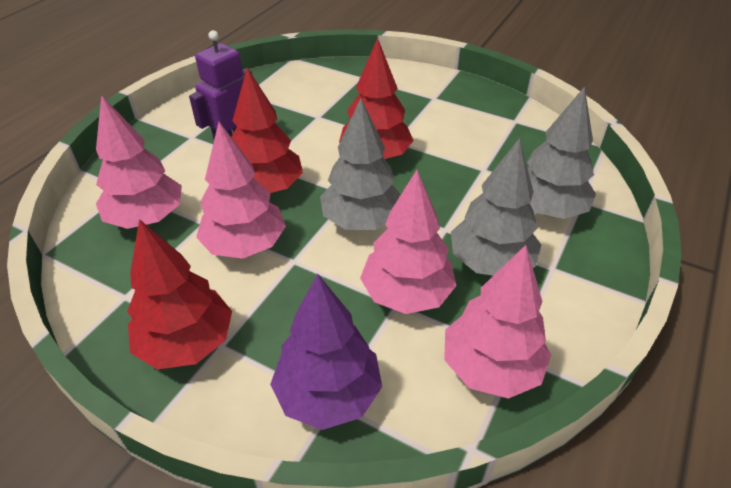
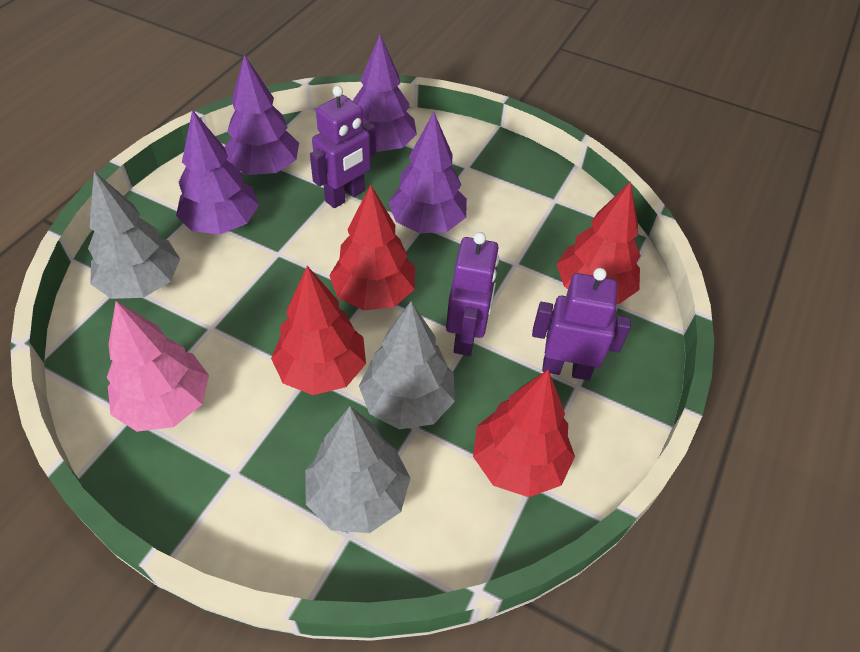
pink tree: 4 -> 1
purple robot: 1 -> 3
purple tree: 1 -> 4
red tree: 3 -> 4

